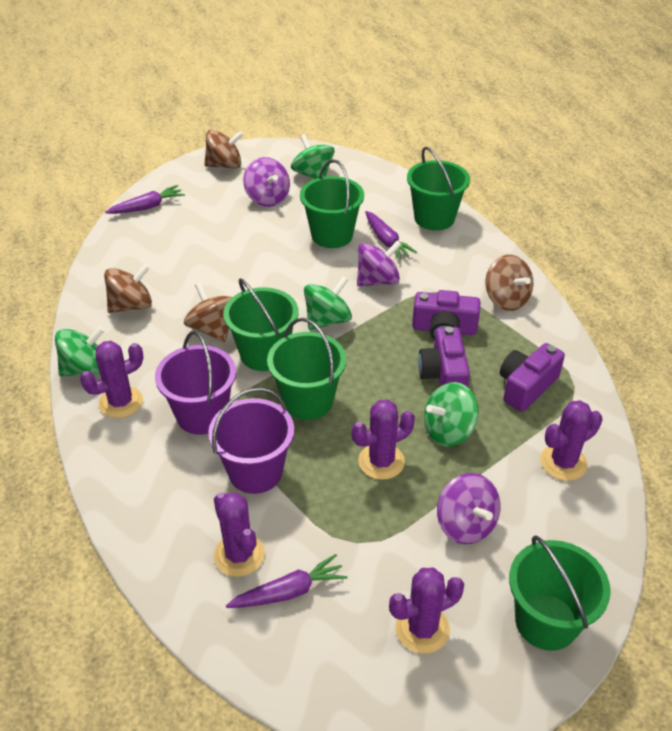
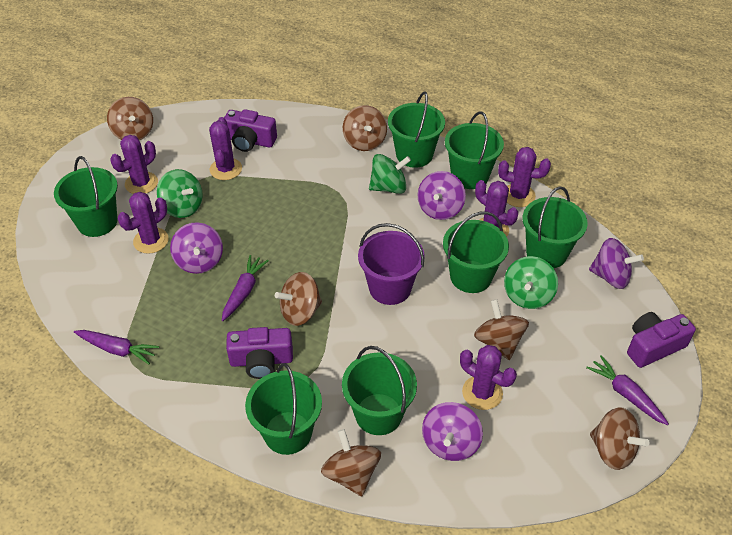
brown spinning top: 4 -> 6
green bucket: 5 -> 7
green spinning top: 4 -> 3
purple bucket: 2 -> 1
purple cactus: 5 -> 6
purple spinning top: 3 -> 4

